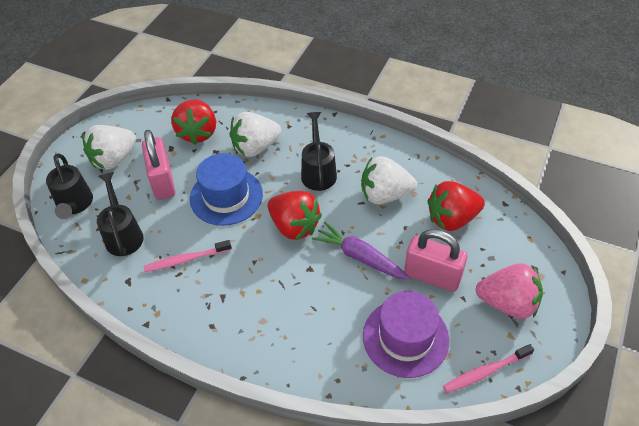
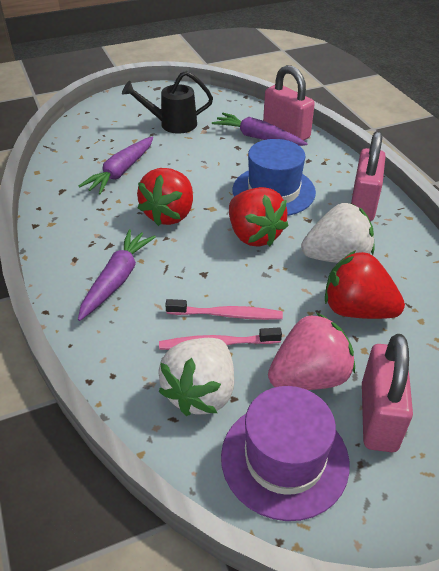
black watering can: 3 -> 1
pink padlock: 2 -> 3
purple carrot: 1 -> 3
white strawberry: 3 -> 2

